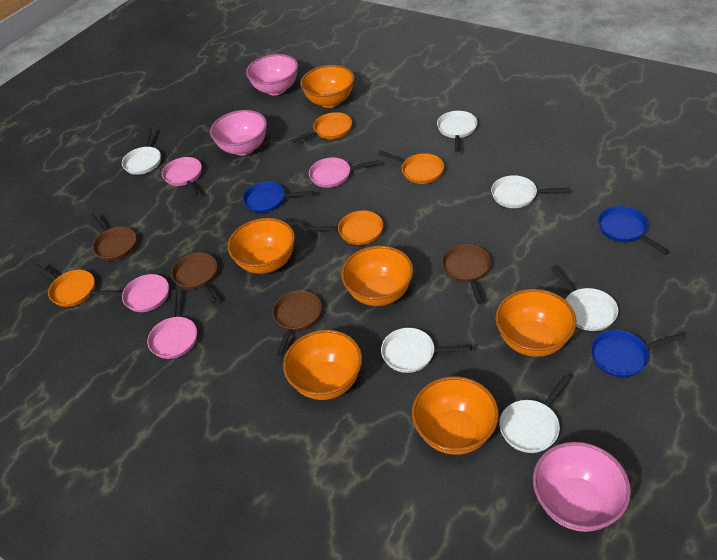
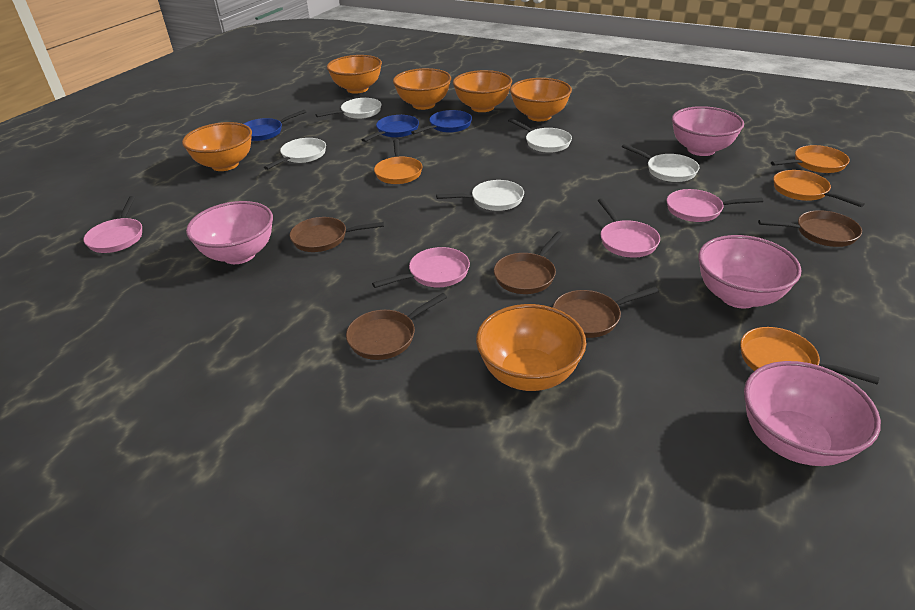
brown pan: 4 -> 5
pink bowl: 3 -> 4
white pan: 6 -> 5

